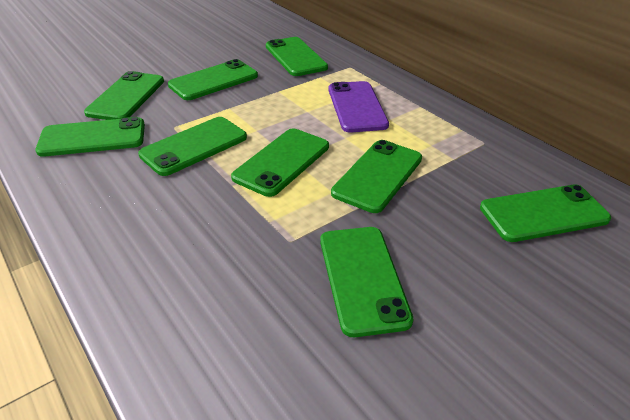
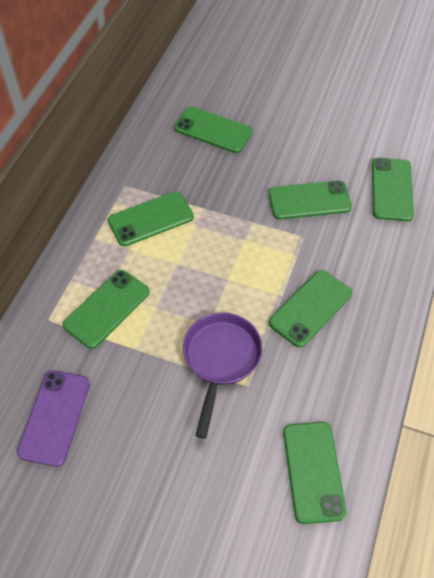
green phone: 9 -> 7
purple pan: 0 -> 1

